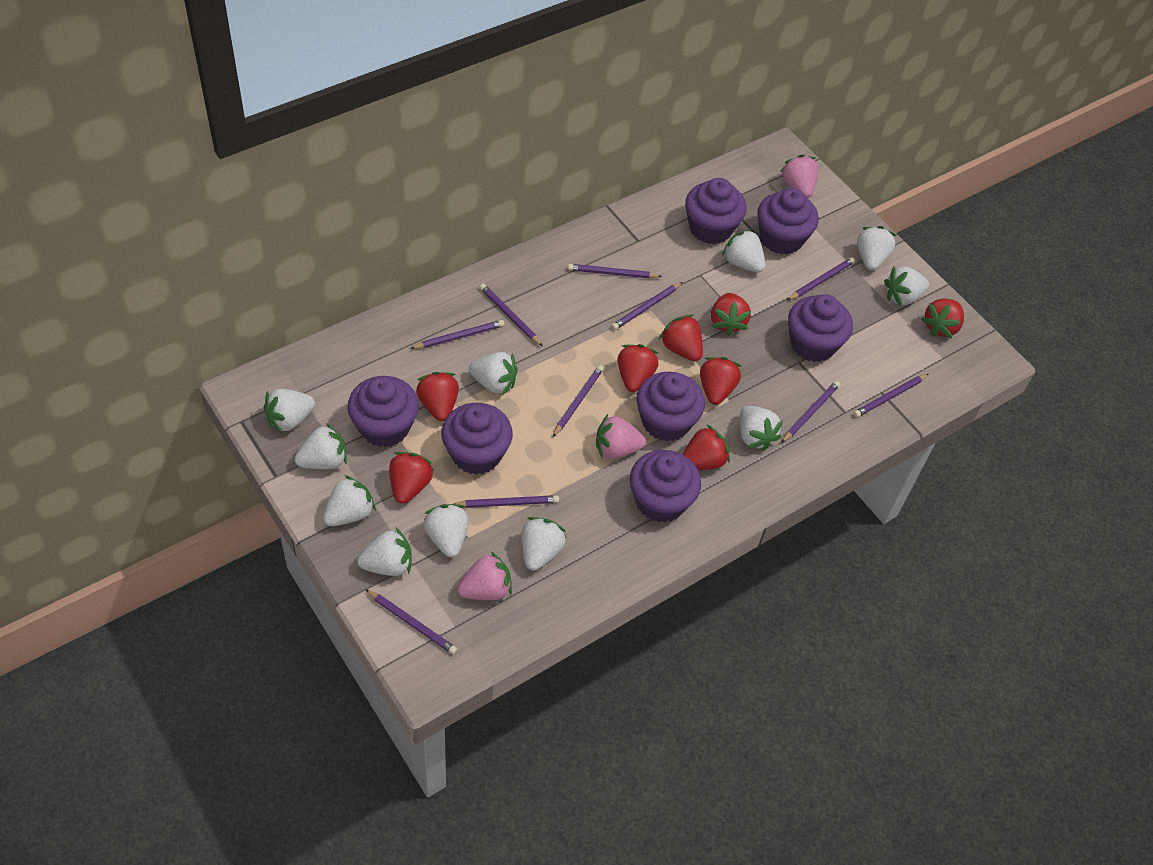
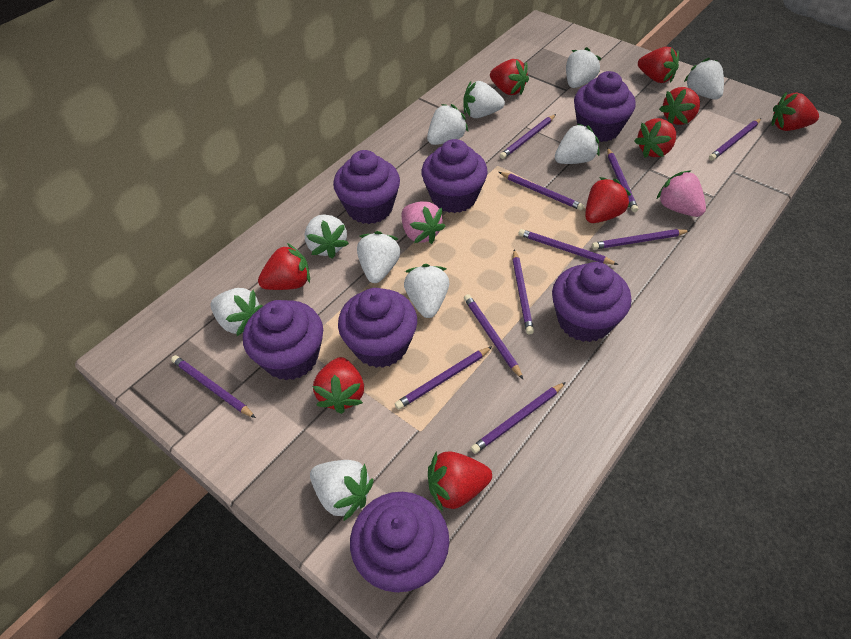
pink strawberry: 3 -> 2
purple pencil: 10 -> 11
red strawberry: 8 -> 9
white strawberry: 11 -> 10

